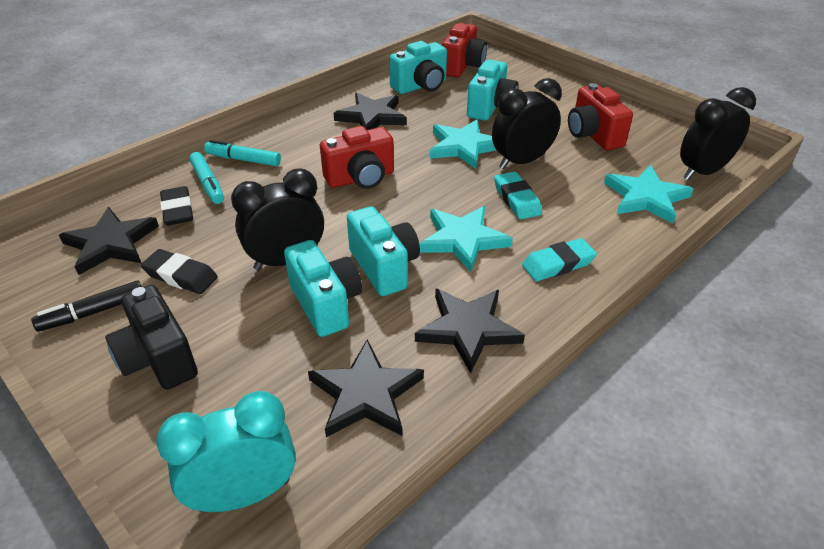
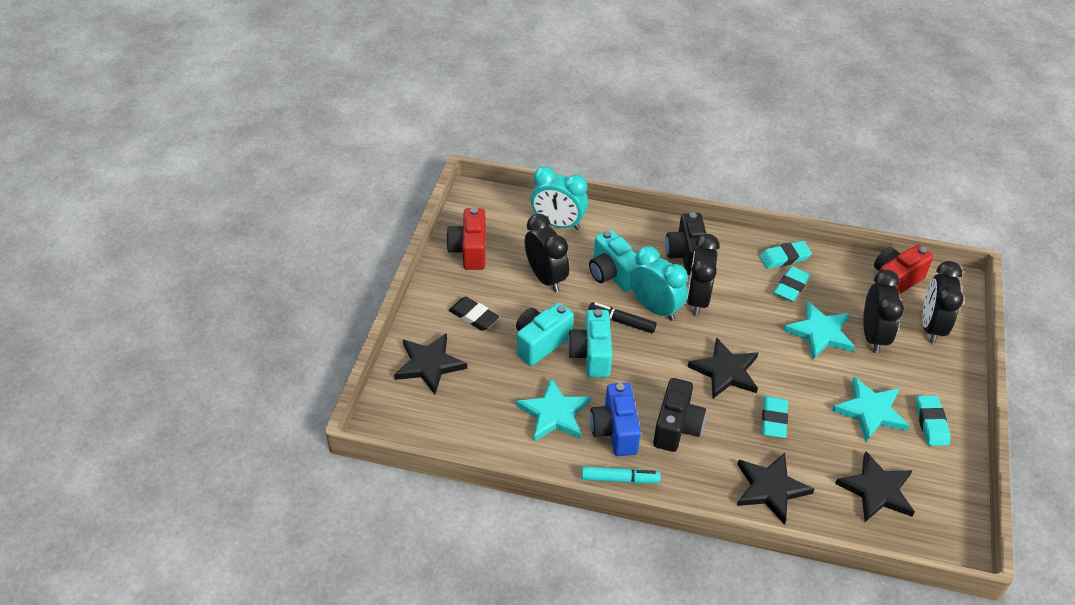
black camera: 1 -> 2
black clock: 3 -> 4
black eraser: 2 -> 1
blue camera: 0 -> 1
red camera: 3 -> 2
turquoise camera: 4 -> 3
turquoise clock: 1 -> 2
turquoise eraser: 2 -> 4
turquoise marker: 2 -> 1

